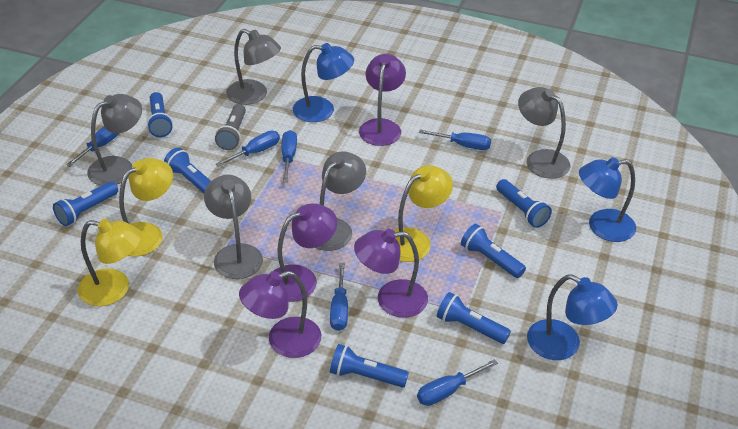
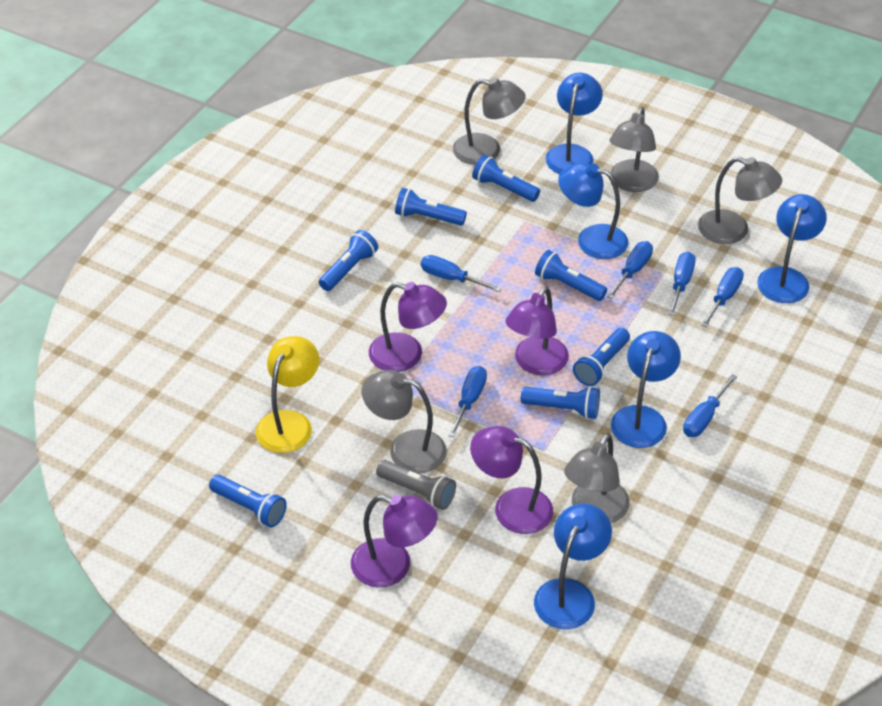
blue lamp: 3 -> 5
yellow lamp: 3 -> 1

